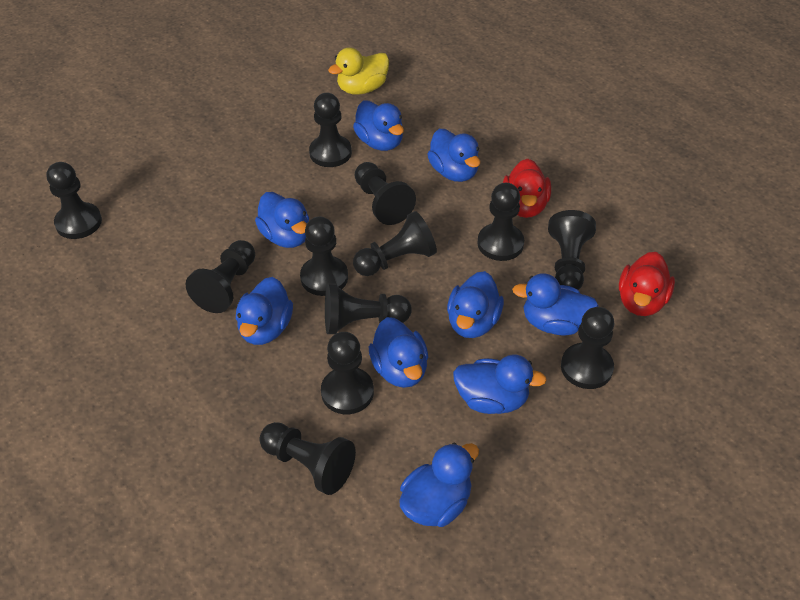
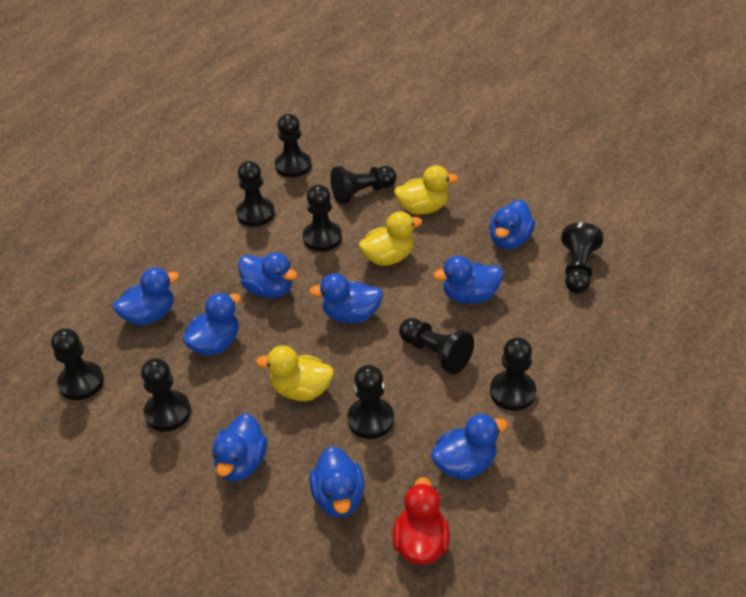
black pawn: 12 -> 10
red duck: 2 -> 1
yellow duck: 1 -> 3

